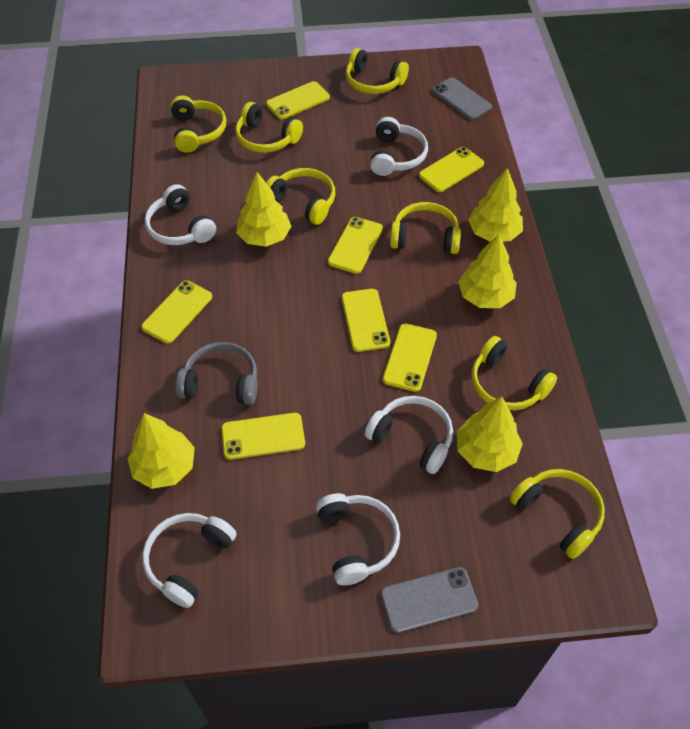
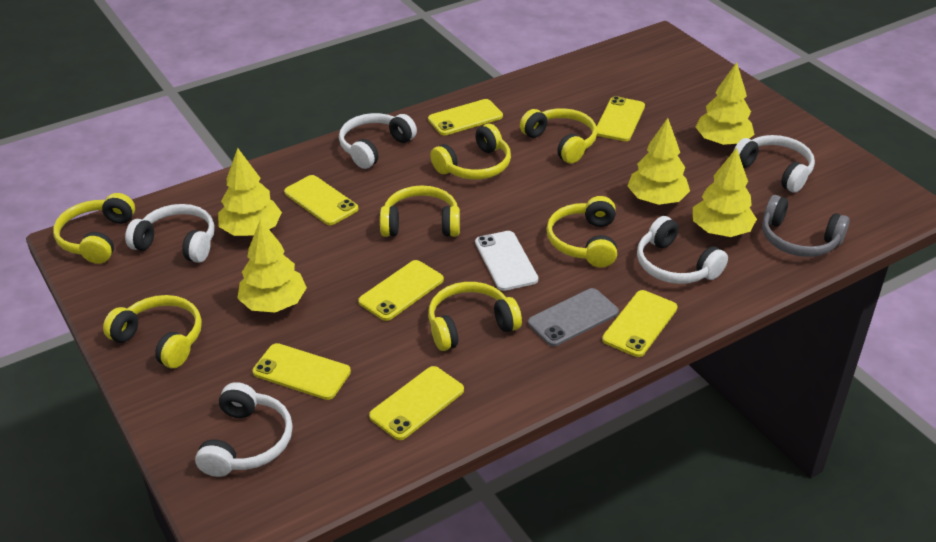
grey phone: 2 -> 1
white phone: 0 -> 1

